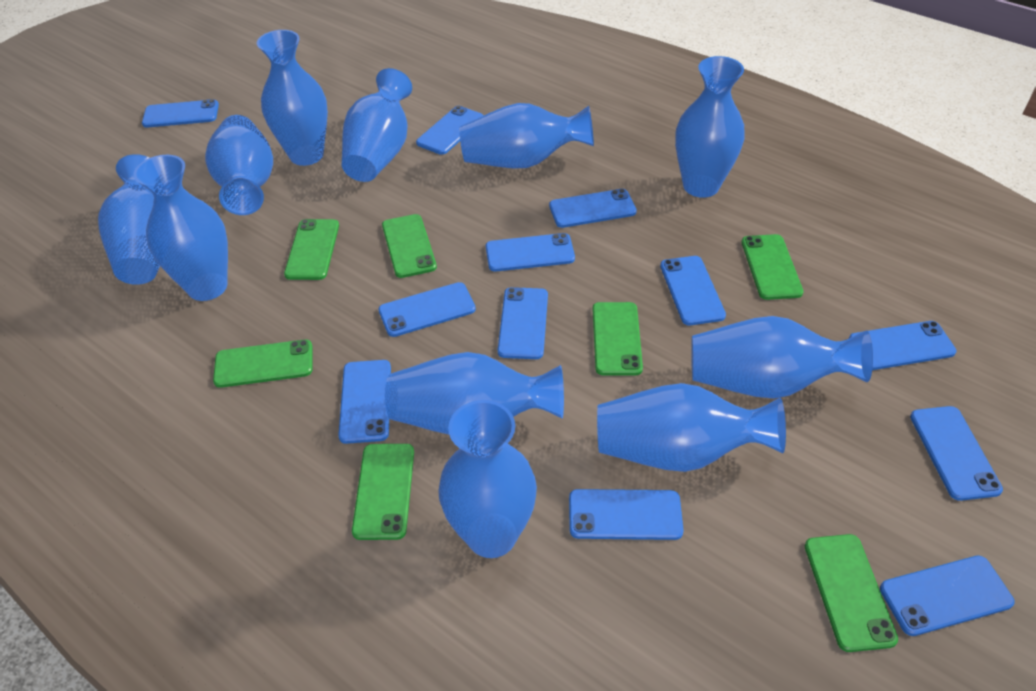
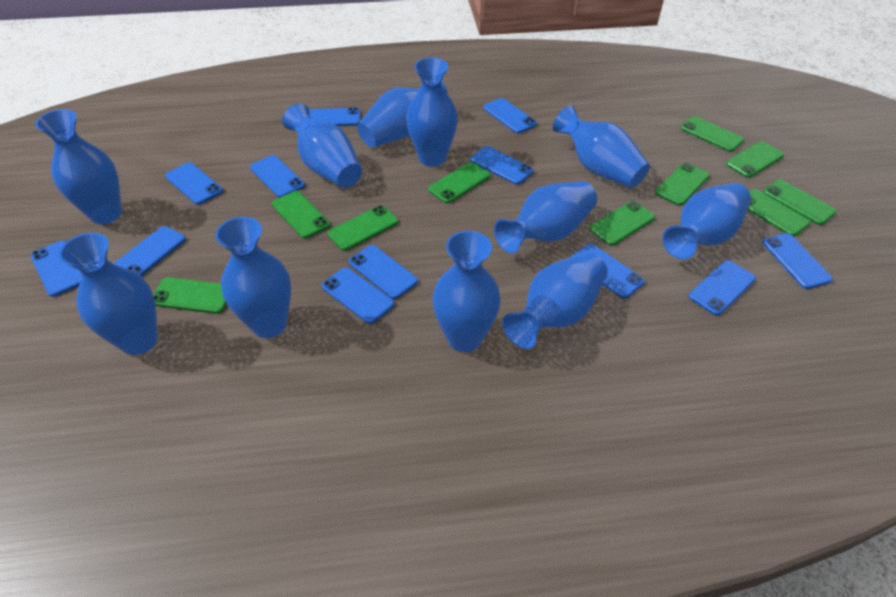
green phone: 7 -> 10

